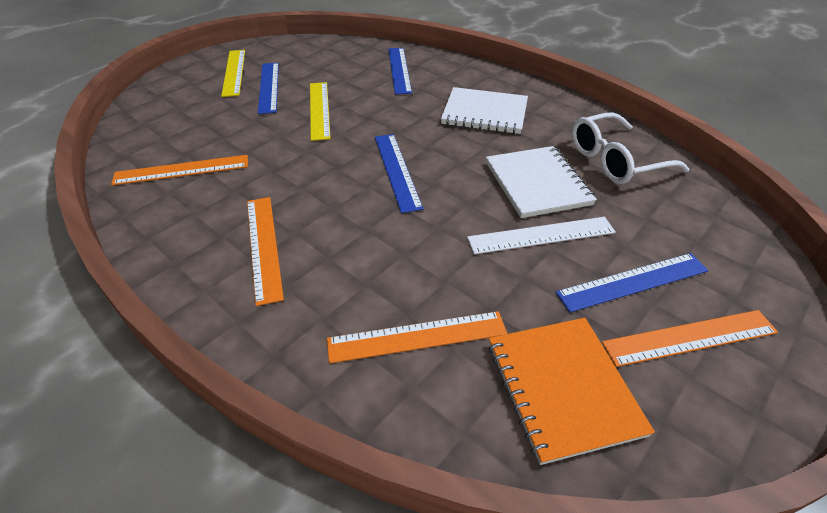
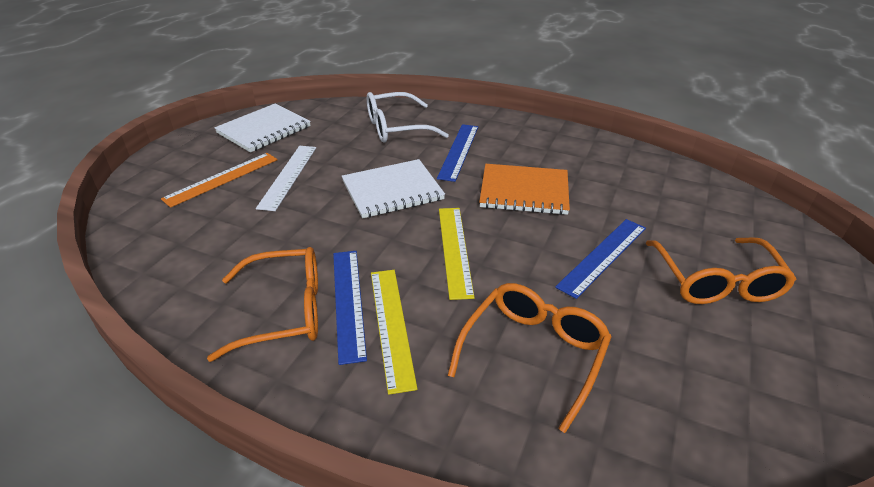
blue ruler: 4 -> 3
orange glasses: 0 -> 3
orange ruler: 4 -> 1

